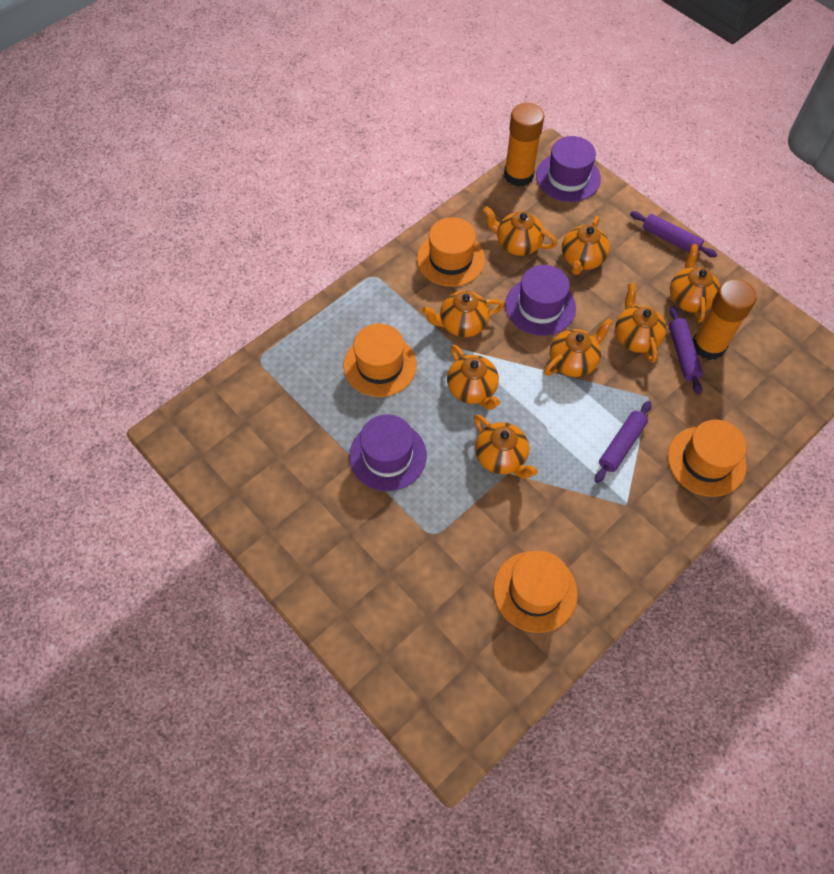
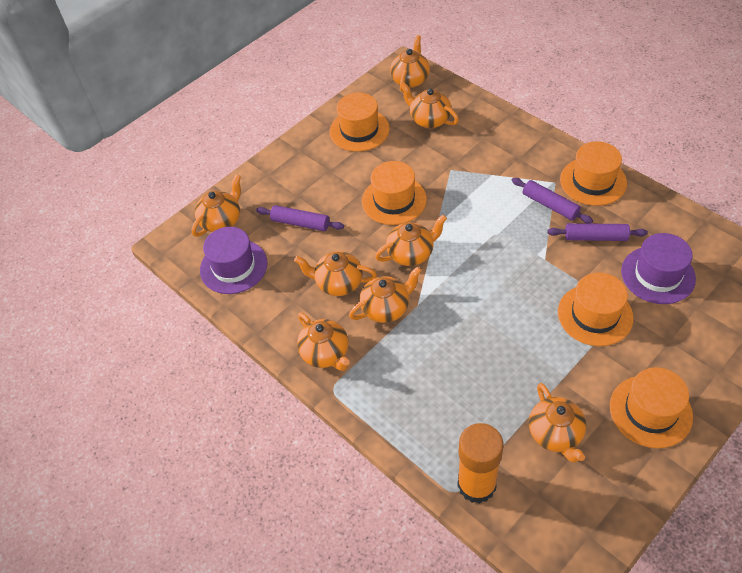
orange glue stick: 2 -> 1
orange hat: 4 -> 5
purple hat: 3 -> 2

